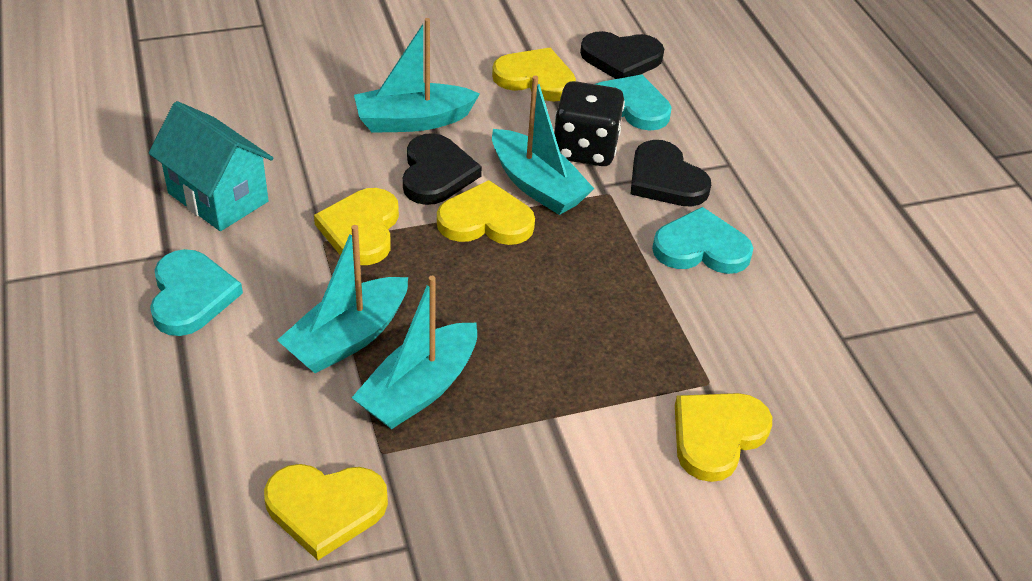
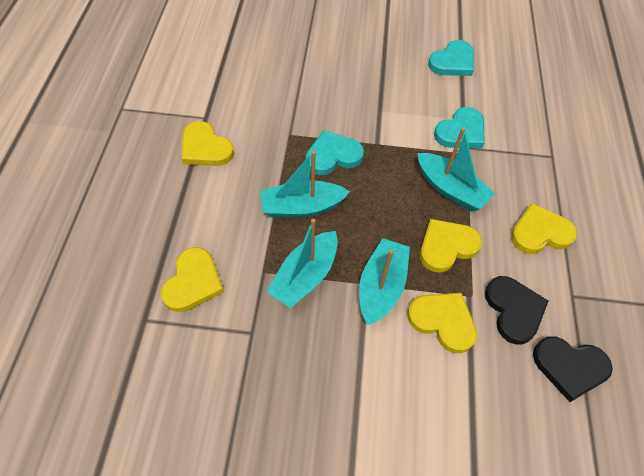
black dice: 1 -> 0
black heart: 3 -> 2
turquoise house: 1 -> 0

